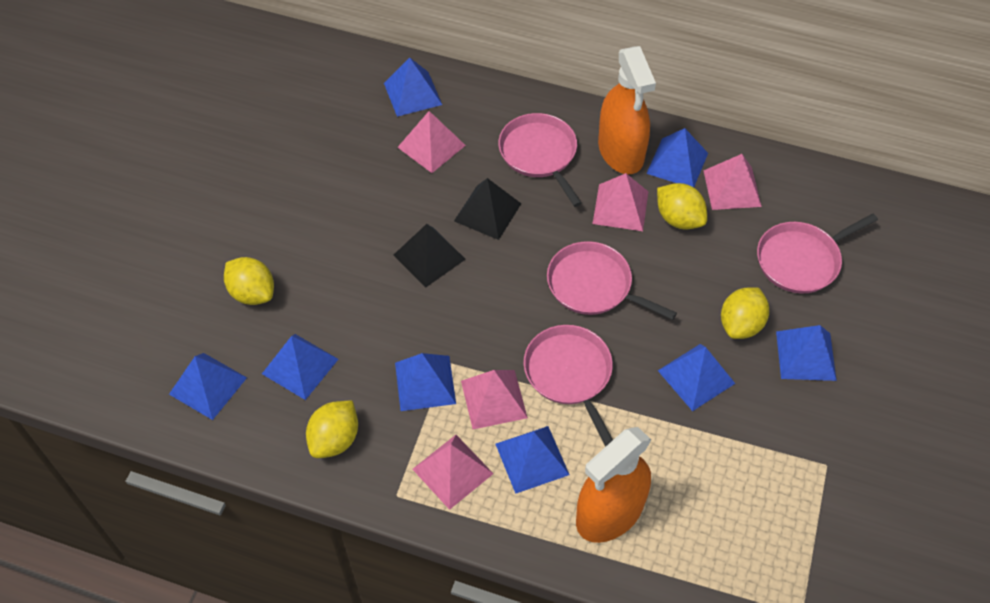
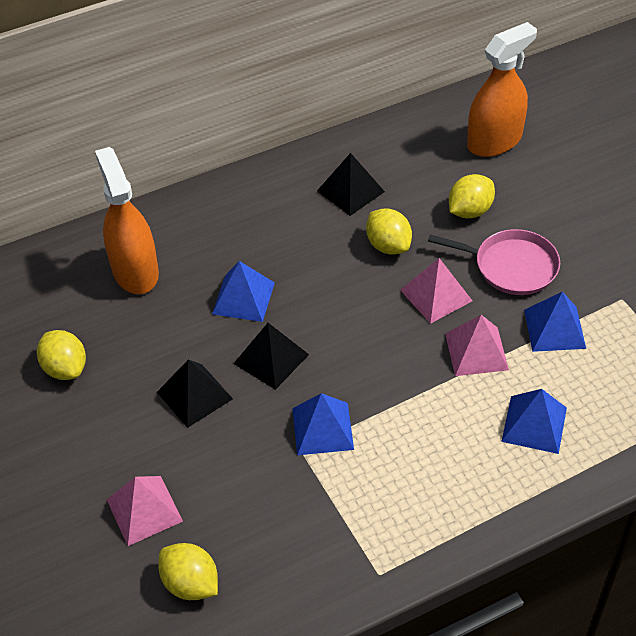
black pyramid: 2 -> 3
blue pyramid: 8 -> 4
pink pan: 4 -> 1
pink pyramid: 5 -> 3

